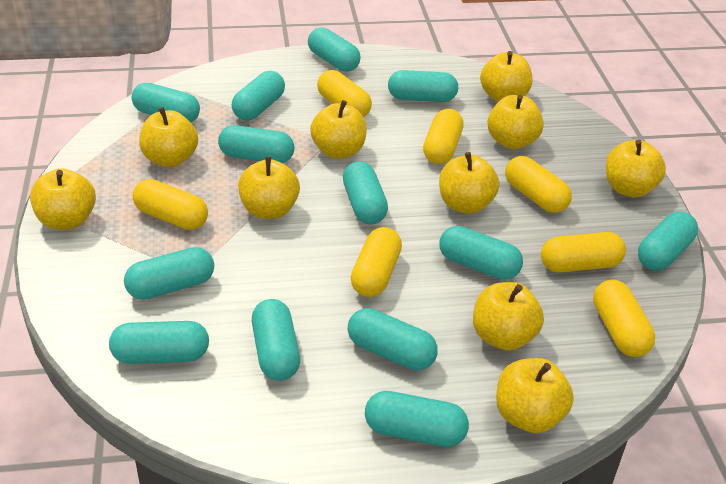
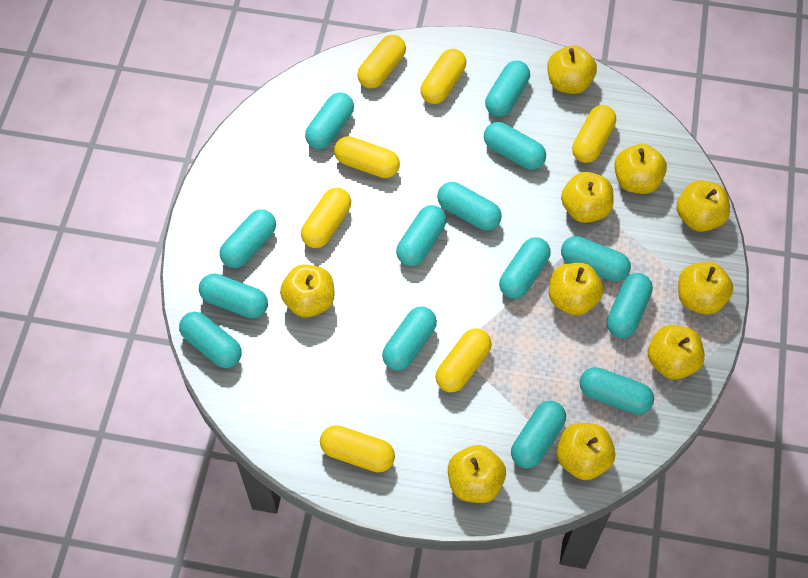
turquoise capsule: 13 -> 14

